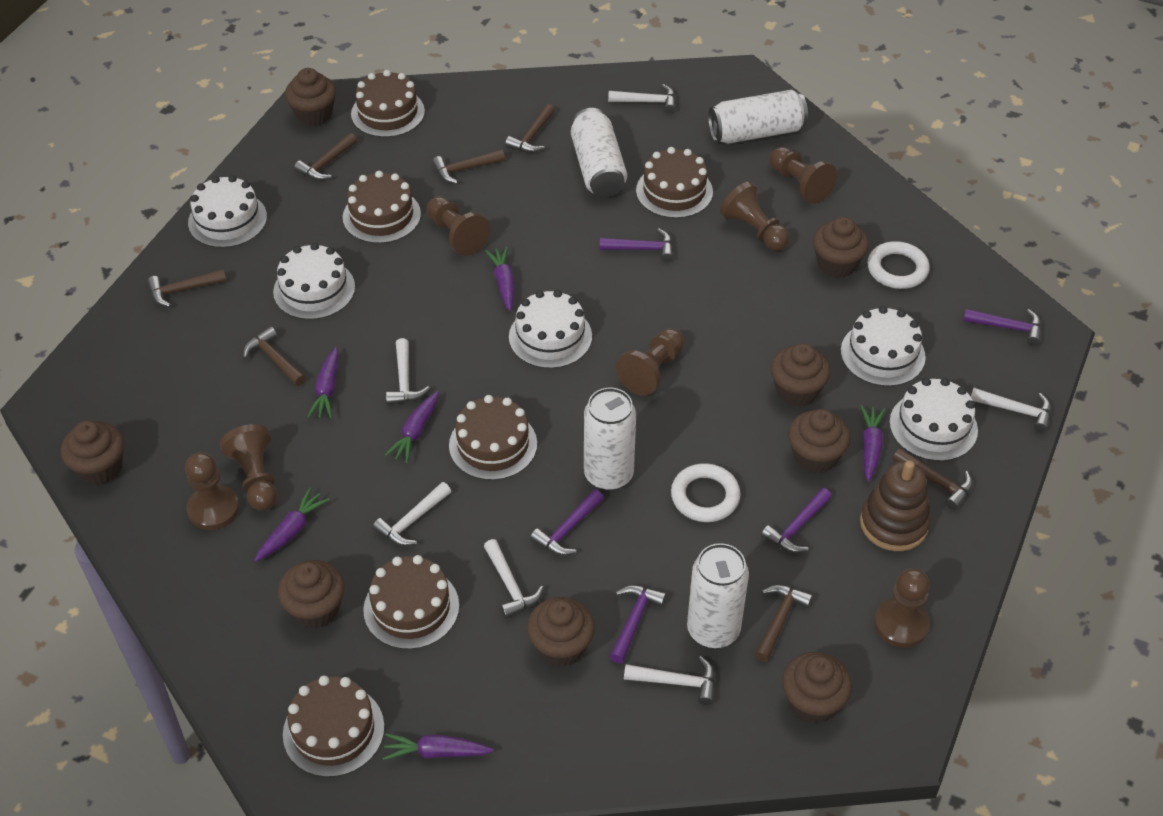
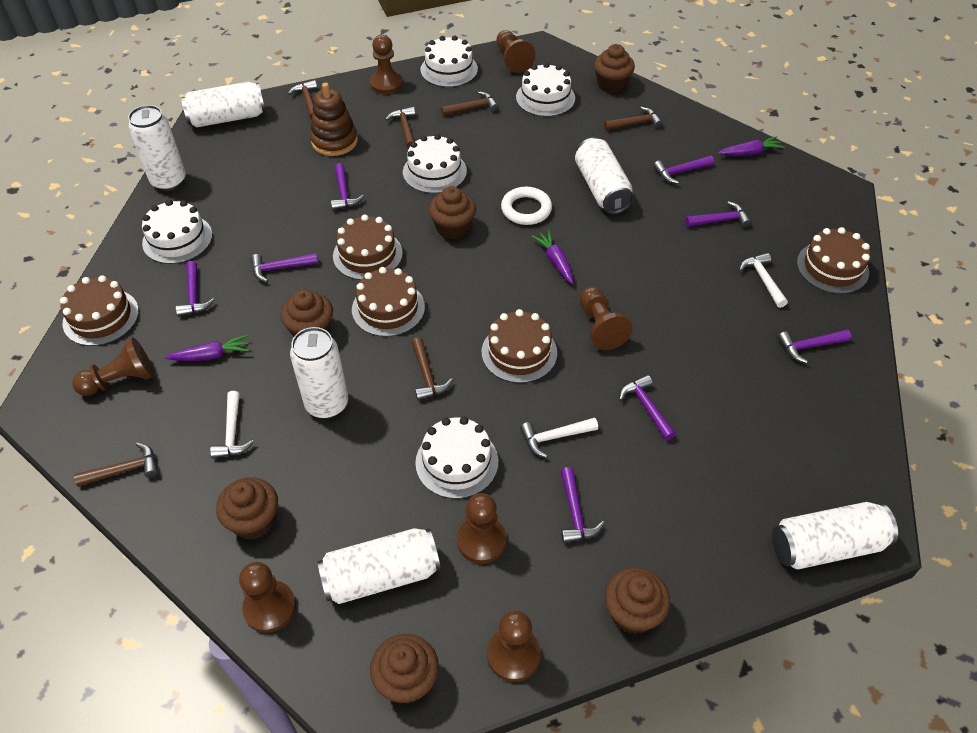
brown cake: 6 -> 5
brown cupcake: 8 -> 6
brown hammer: 7 -> 6
purple carrot: 6 -> 3
purple hammer: 5 -> 8
white can: 4 -> 6
white hammer: 6 -> 3
white ring: 2 -> 1

